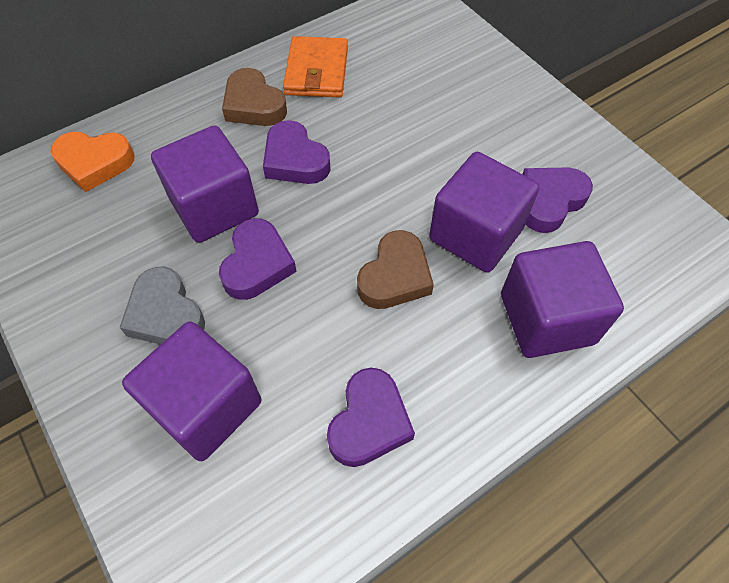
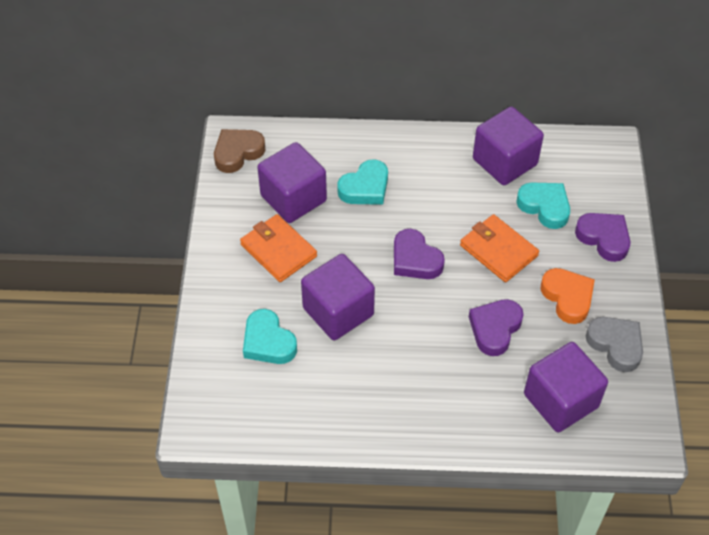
brown heart: 2 -> 1
orange wallet: 1 -> 2
purple heart: 4 -> 3
turquoise heart: 0 -> 3

